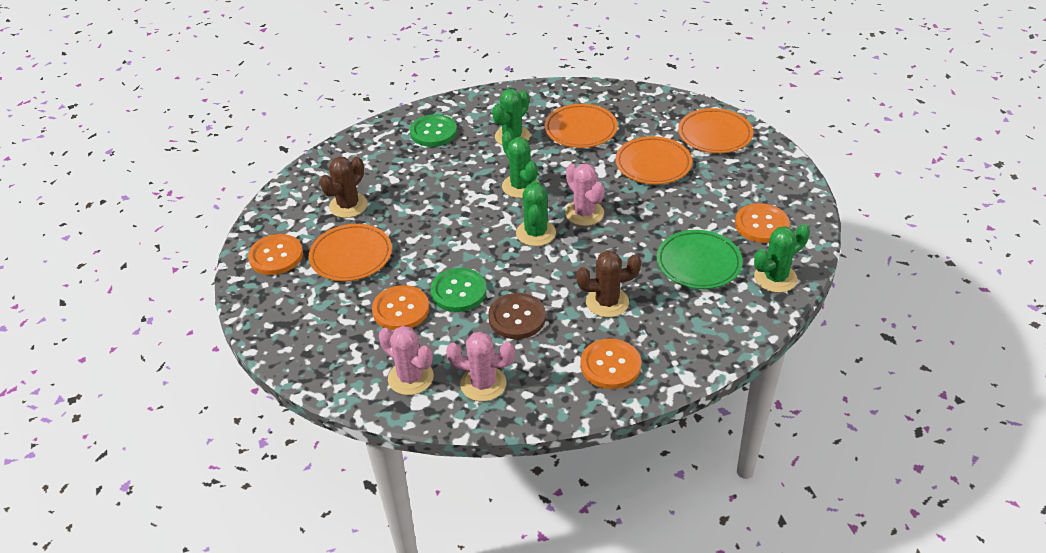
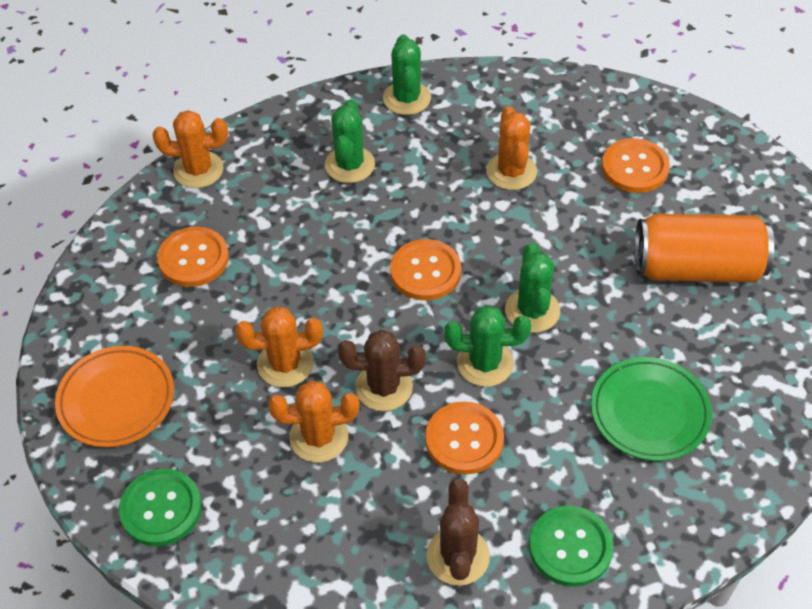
brown button: 1 -> 0
orange cactus: 0 -> 4
orange can: 0 -> 1
orange plate: 4 -> 1
pink cactus: 3 -> 0

